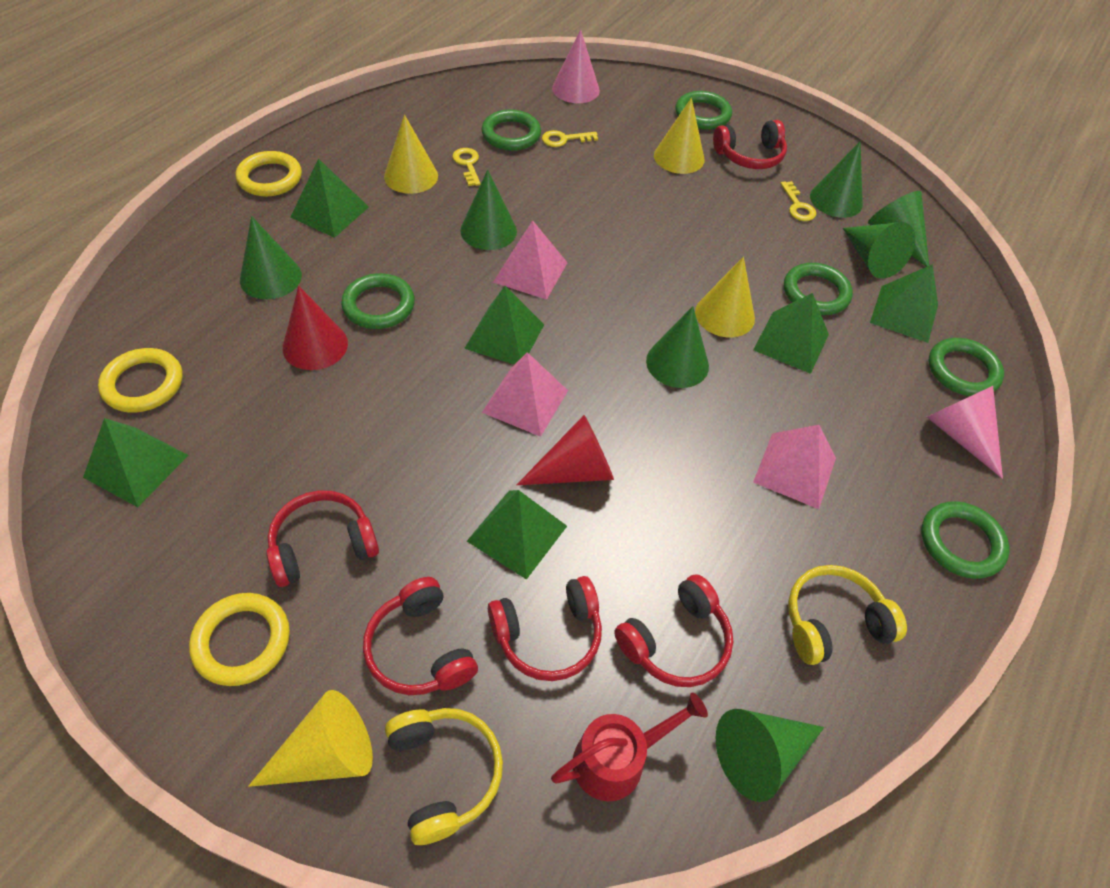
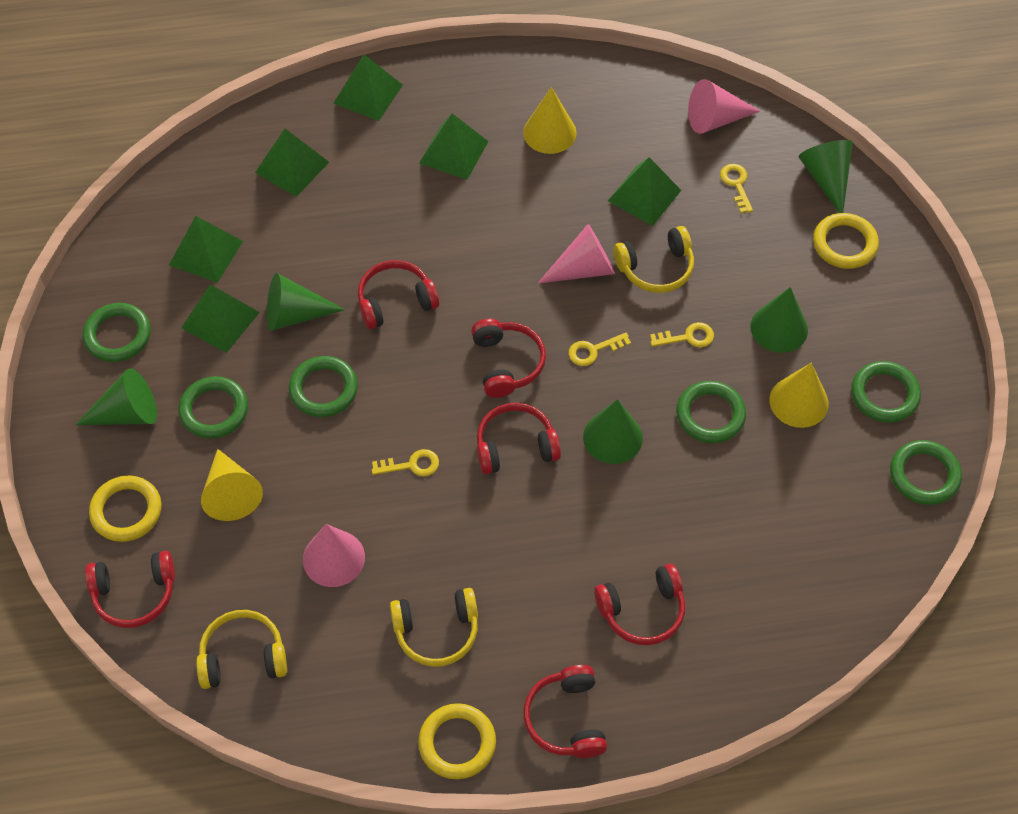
green cone: 7 -> 5
pink cone: 2 -> 3
pink pyramid: 3 -> 0
red cone: 2 -> 0
red headphones: 5 -> 6
red watering can: 1 -> 0
yellow cone: 4 -> 3
yellow headphones: 2 -> 3
yellow key: 3 -> 4

